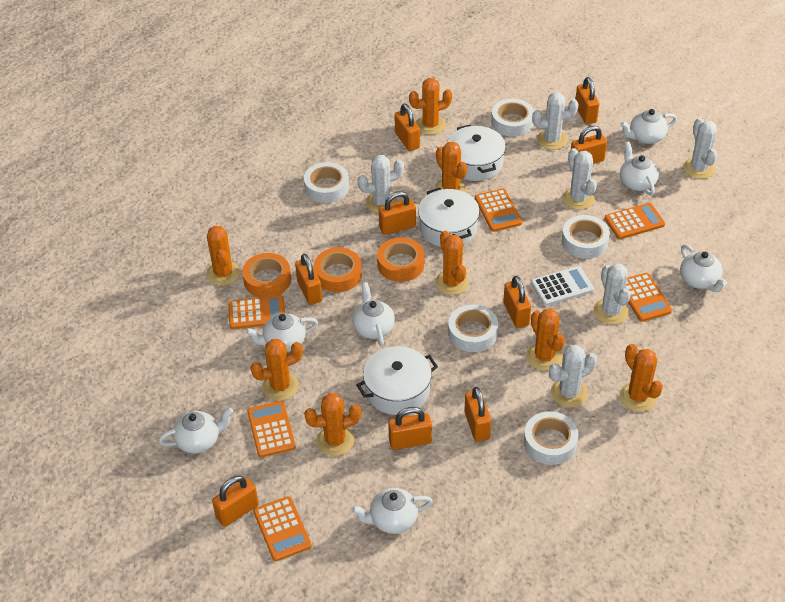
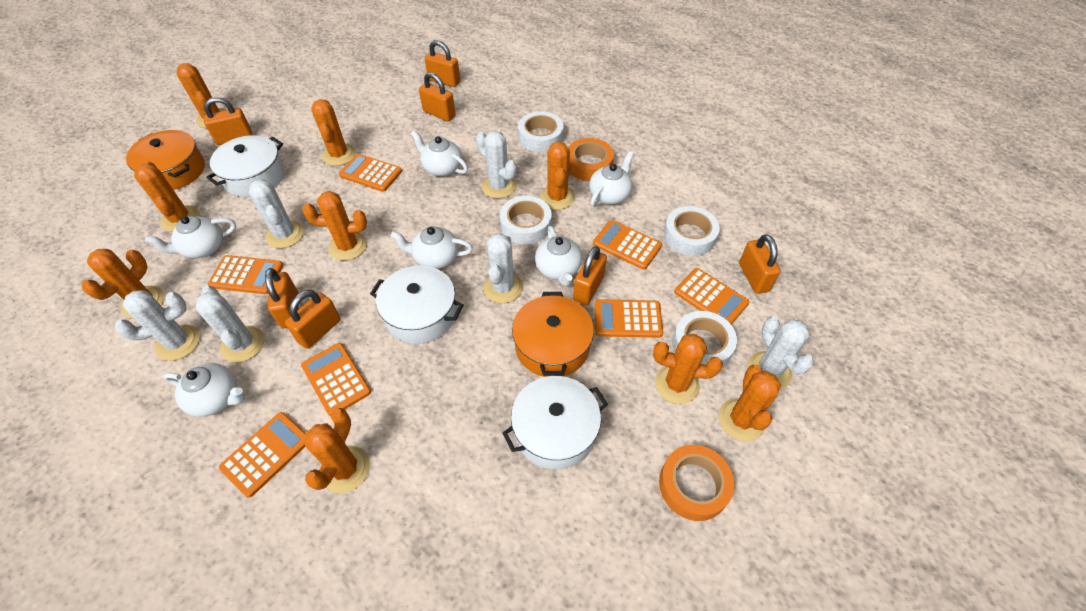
orange cactus: 8 -> 9
orange calculator: 6 -> 7
orange padlock: 9 -> 7
orange pot: 0 -> 2
orange tape: 3 -> 2
white calculator: 1 -> 0
white tape: 5 -> 4
white teapot: 7 -> 6

